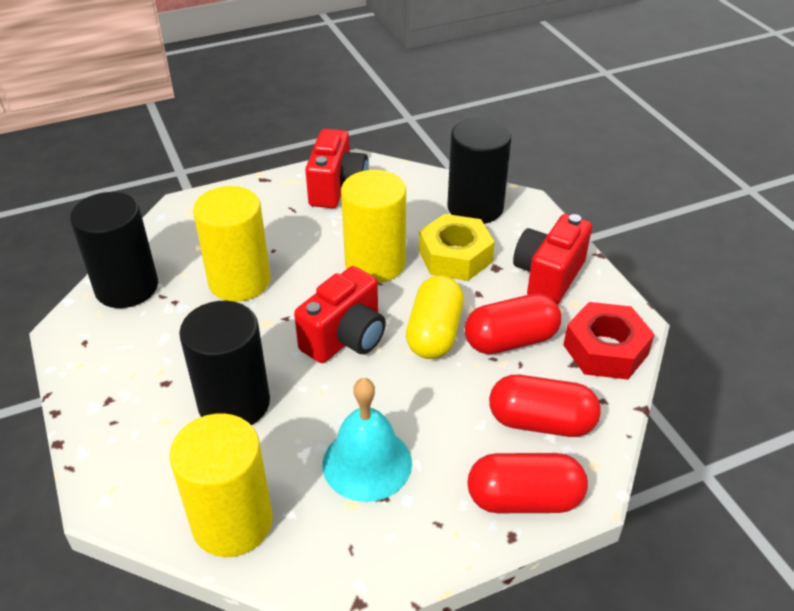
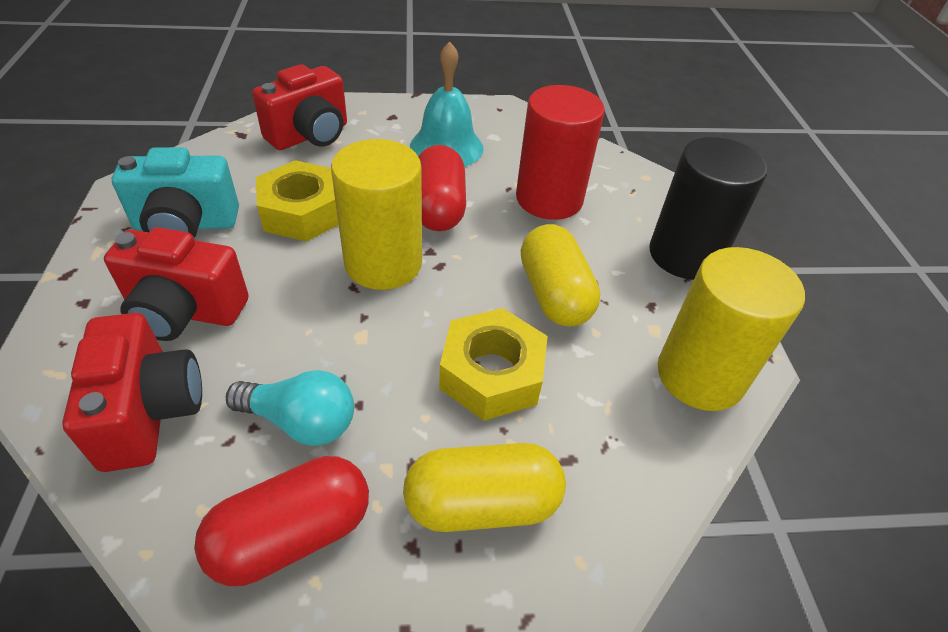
black cylinder: 3 -> 1
red capsule: 3 -> 2
red cylinder: 0 -> 1
red nut: 1 -> 0
turquoise camera: 0 -> 1
turquoise light bulb: 0 -> 1
yellow capsule: 1 -> 2
yellow cylinder: 3 -> 2
yellow nut: 1 -> 2

